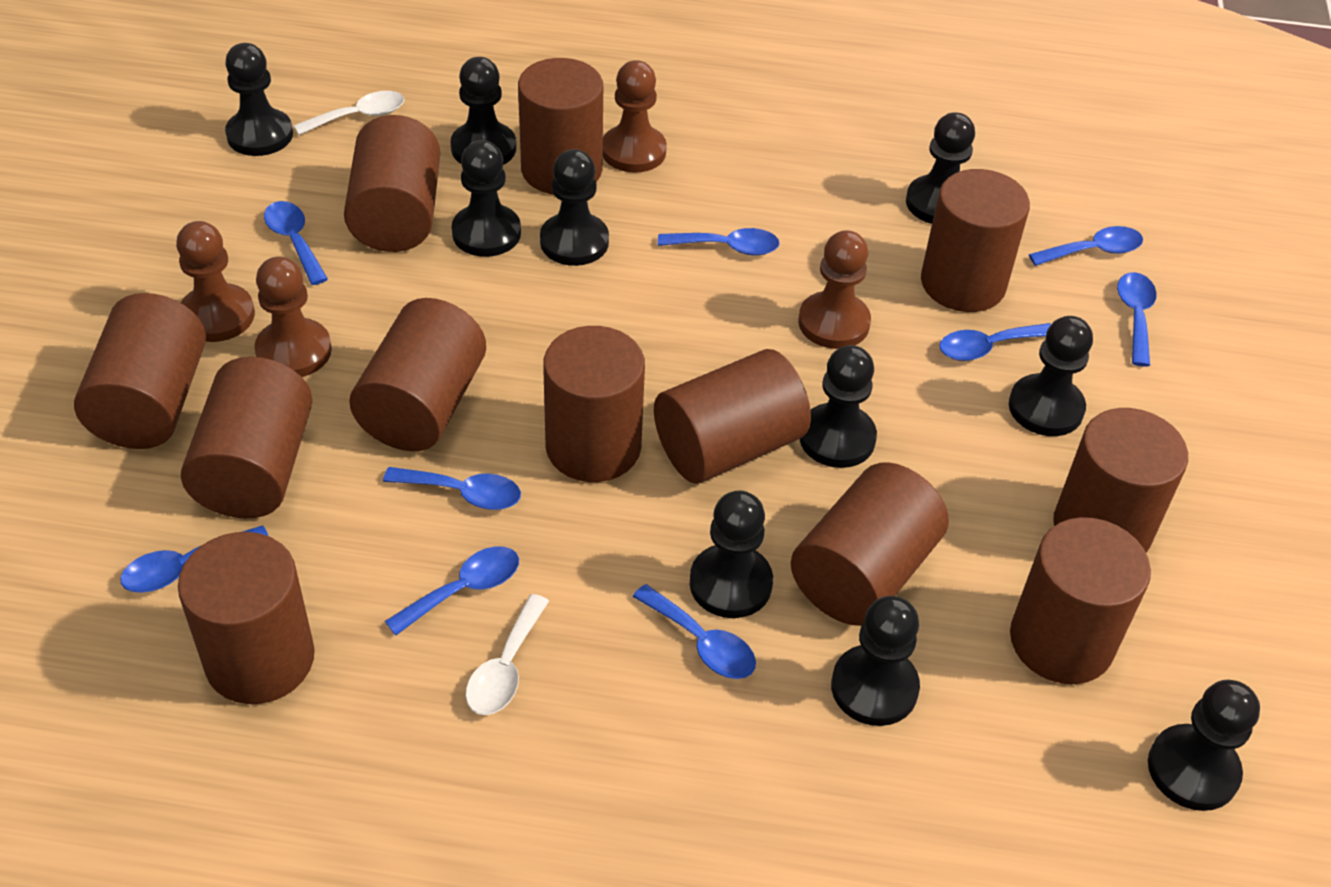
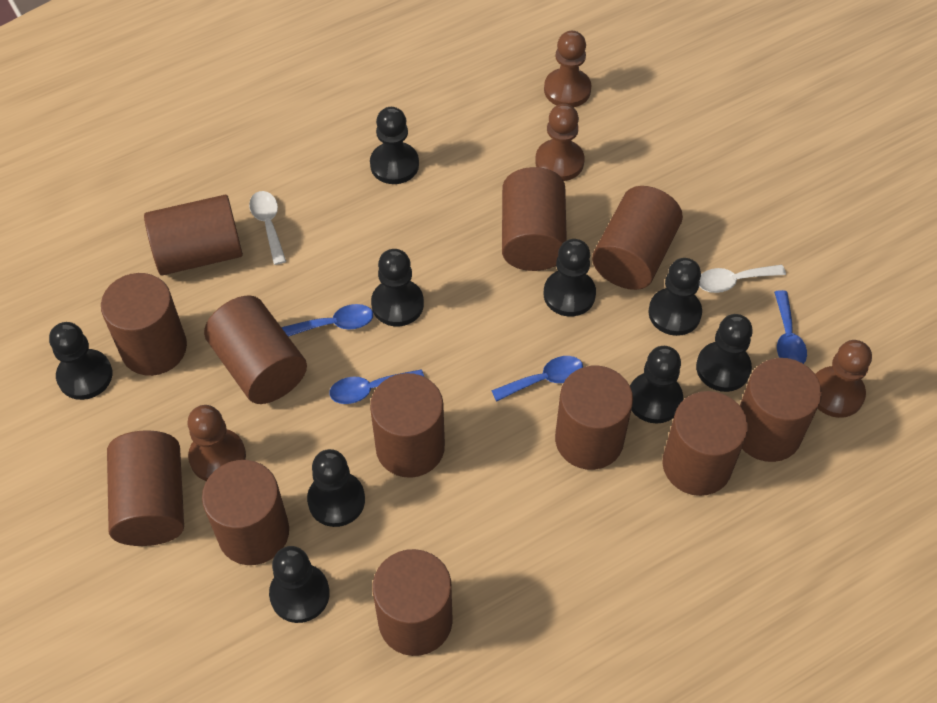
black pawn: 10 -> 9
blue spoon: 9 -> 4

